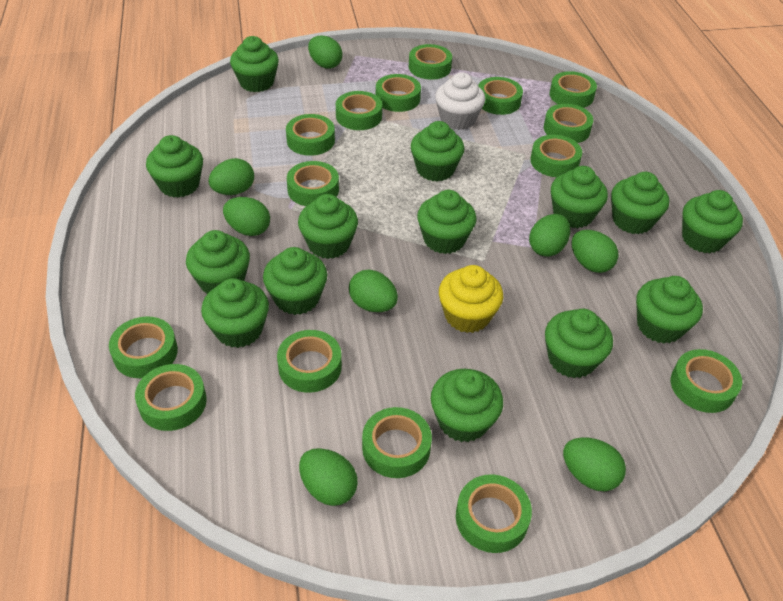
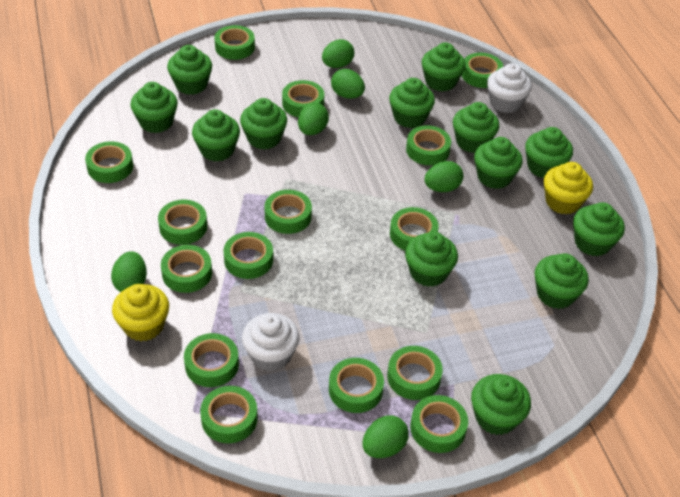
green cupcake: 14 -> 13
green egg: 8 -> 6
white cupcake: 1 -> 2
yellow cupcake: 1 -> 2

